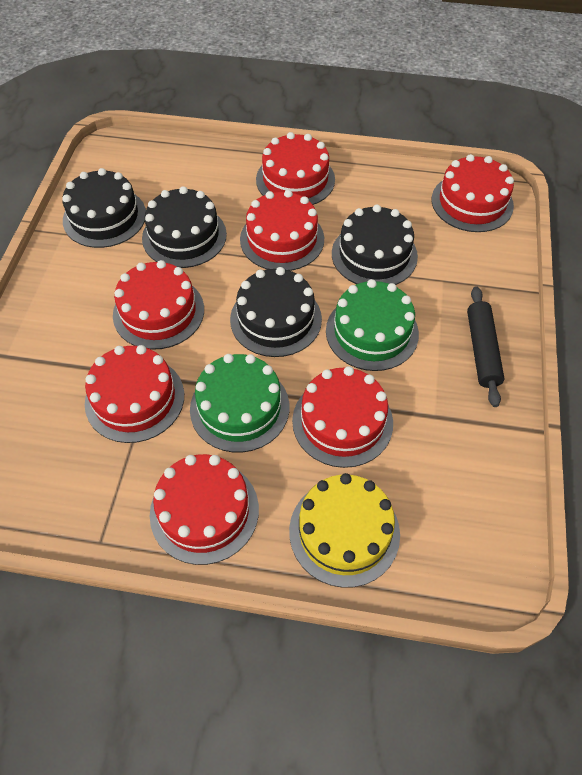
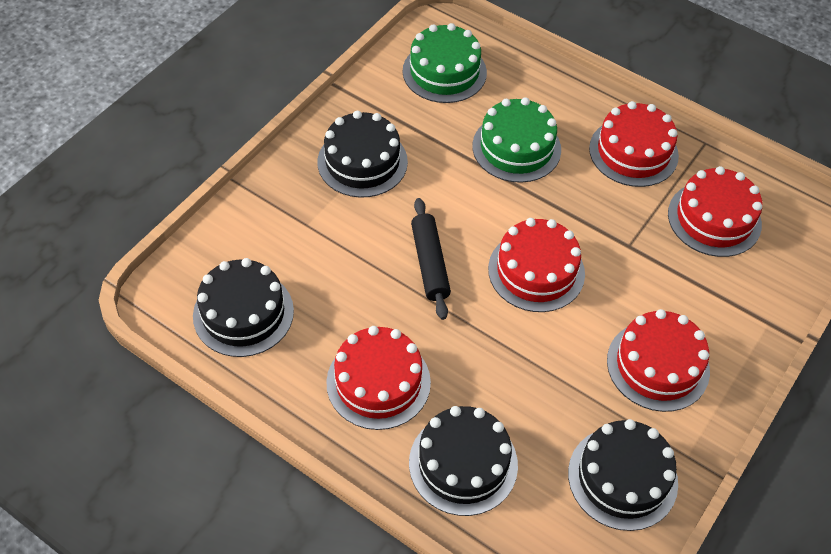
red cake: 7 -> 5
yellow cake: 1 -> 0

